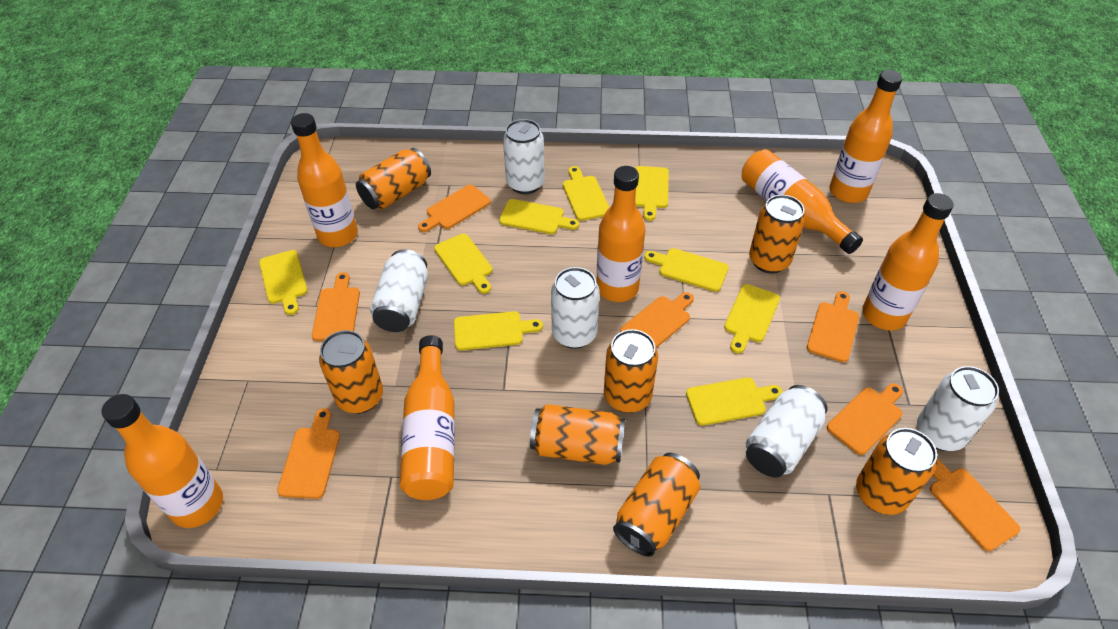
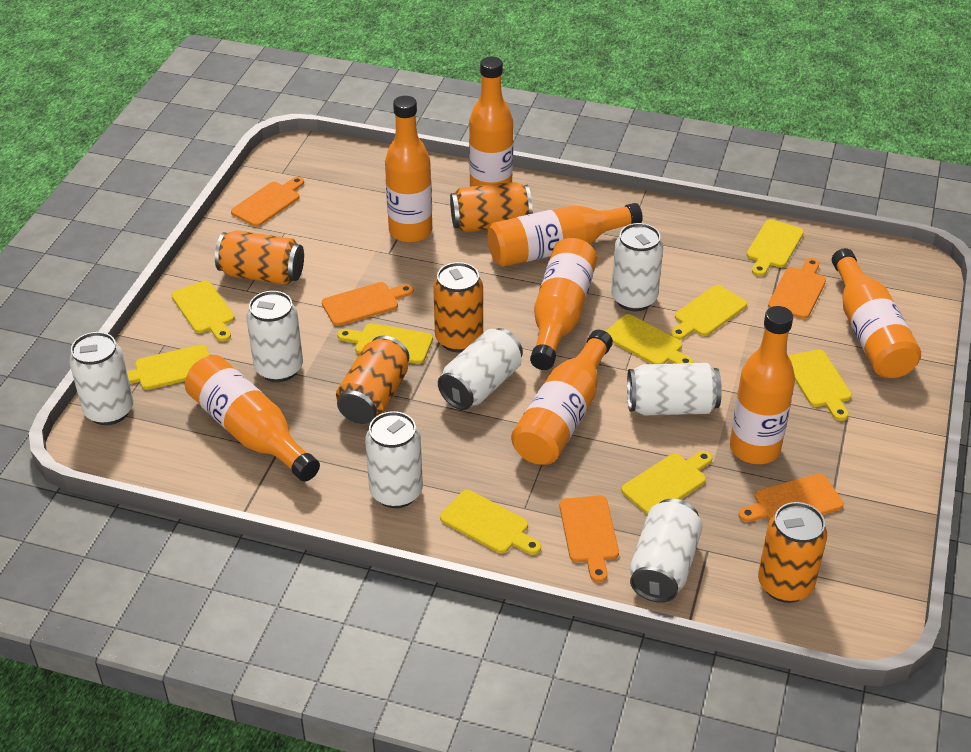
orange bottle: 7 -> 8
orange can: 7 -> 5
orange cutting board: 7 -> 5
white can: 5 -> 7

